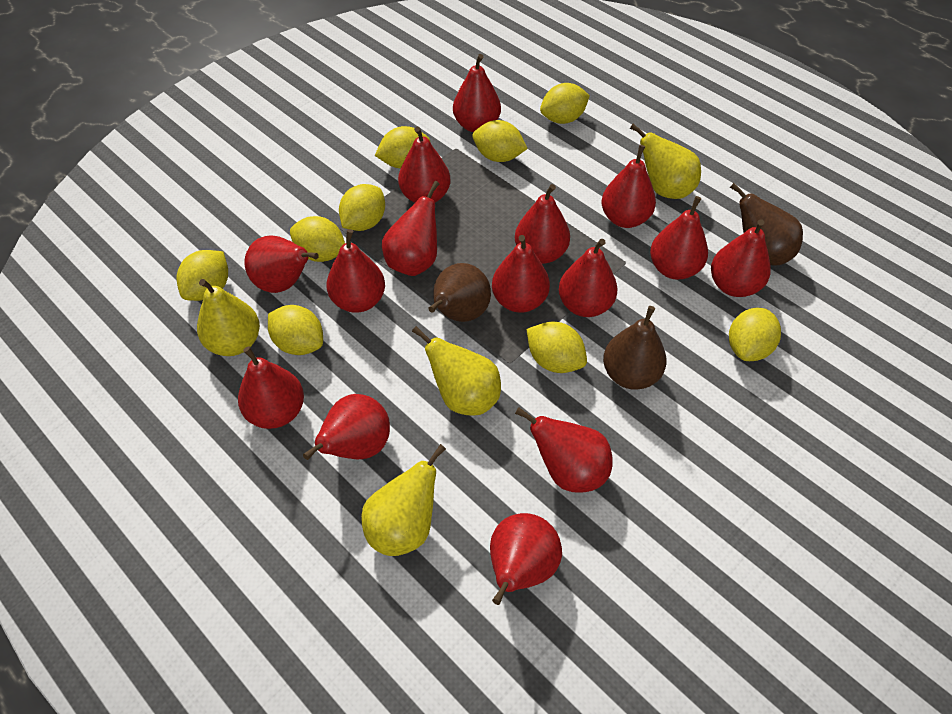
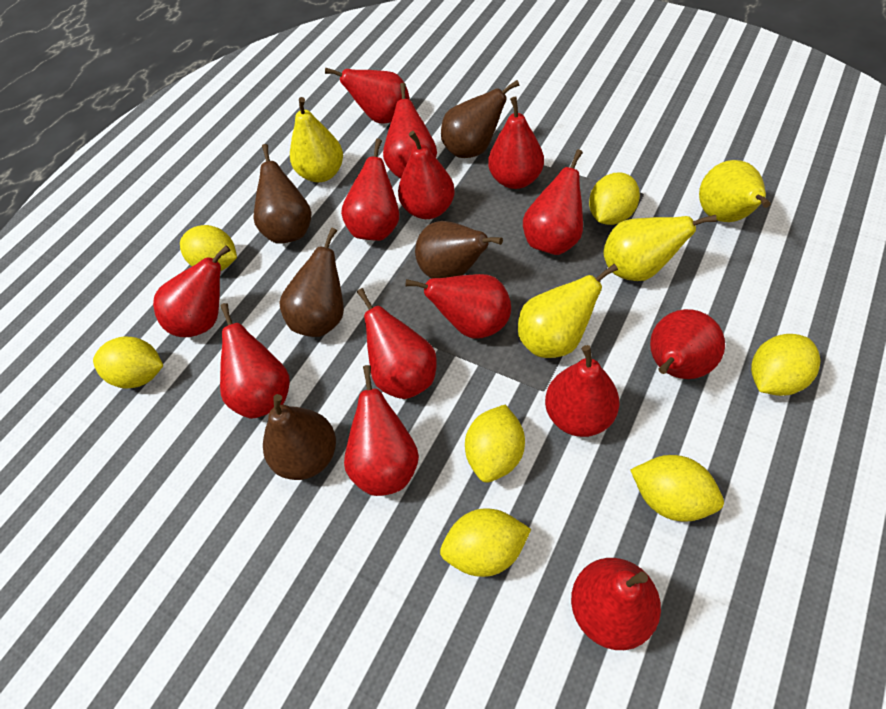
brown pear: 3 -> 5
red pear: 15 -> 14
yellow lemon: 9 -> 7

